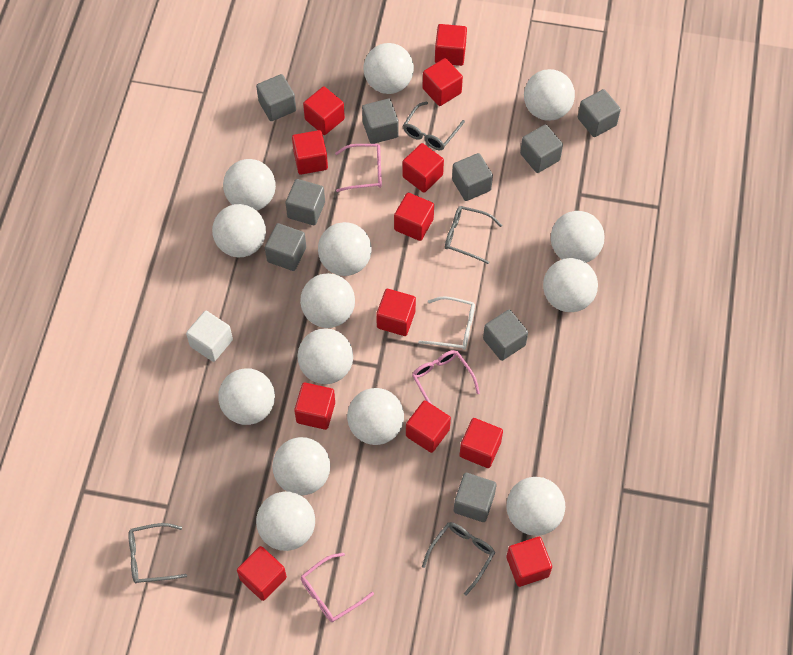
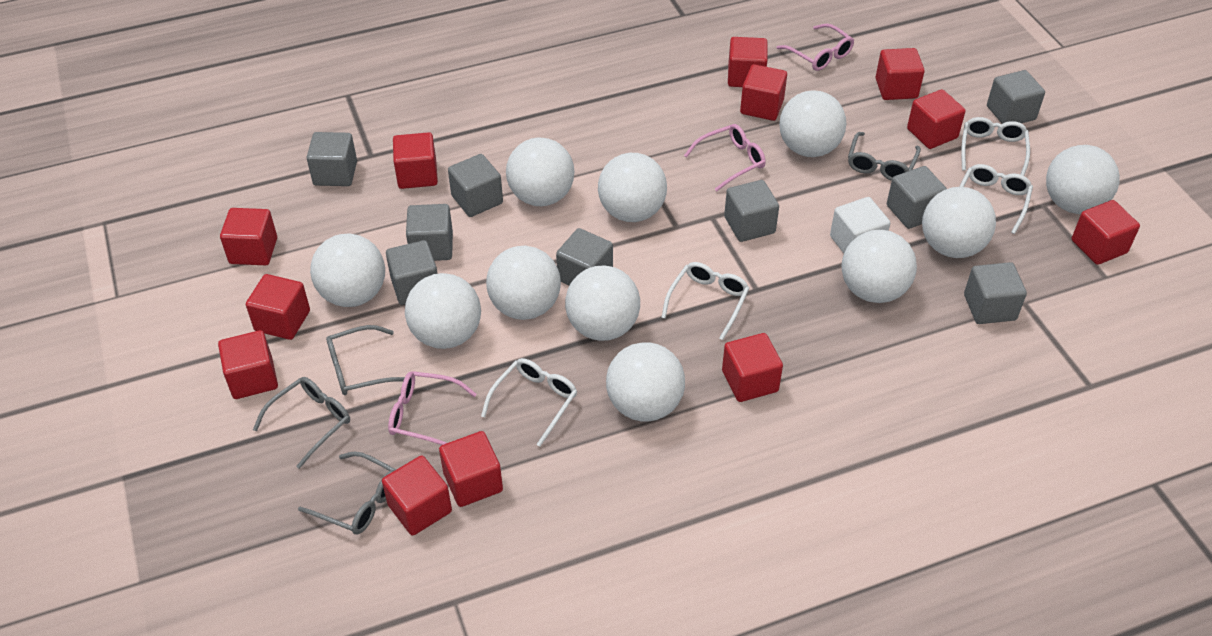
white ball: 14 -> 11
white glasses: 1 -> 4

